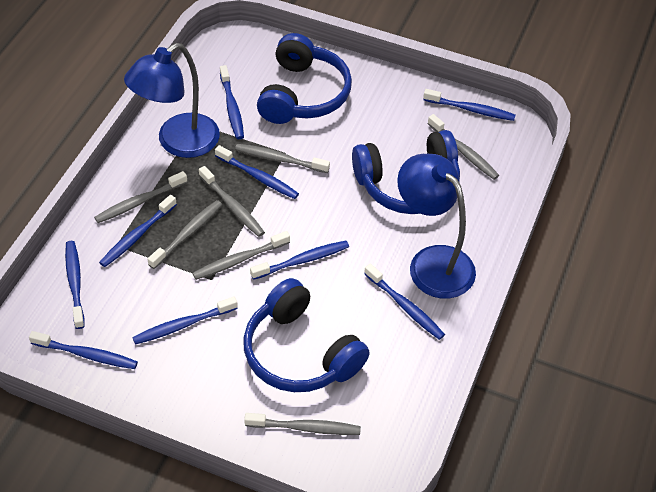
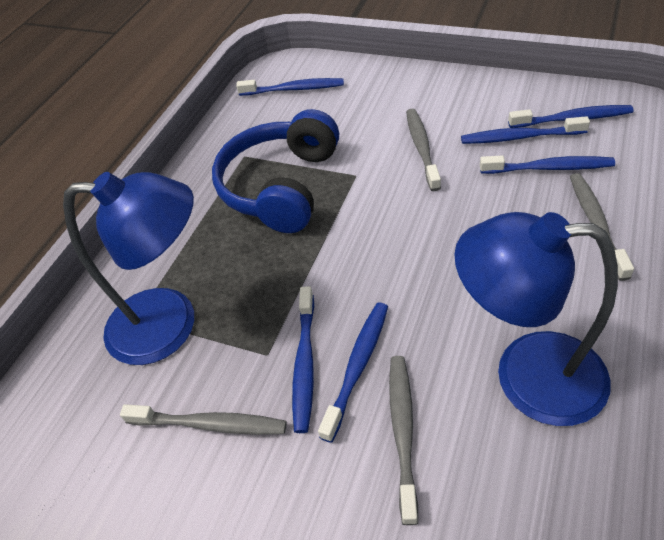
blue headphones: 3 -> 1
blue toothbrush: 9 -> 6
grey toothbrush: 7 -> 4

